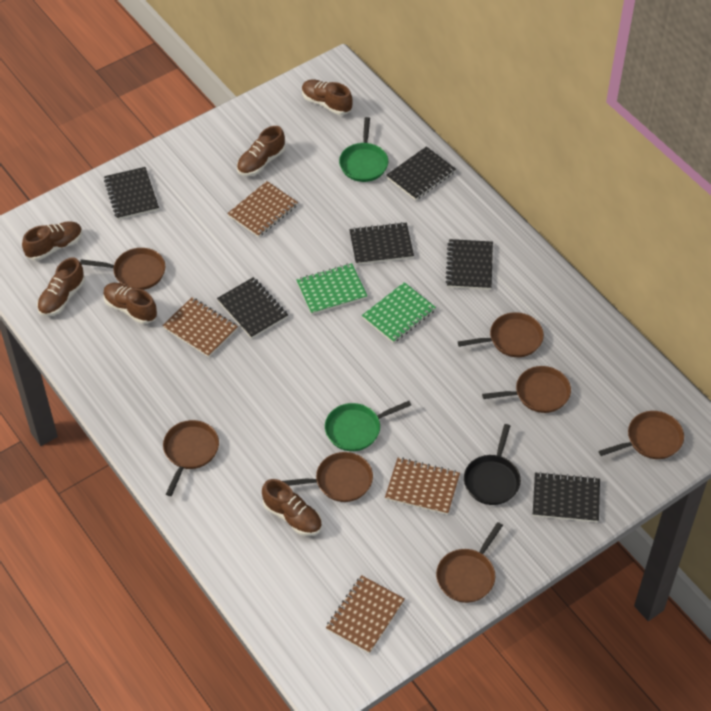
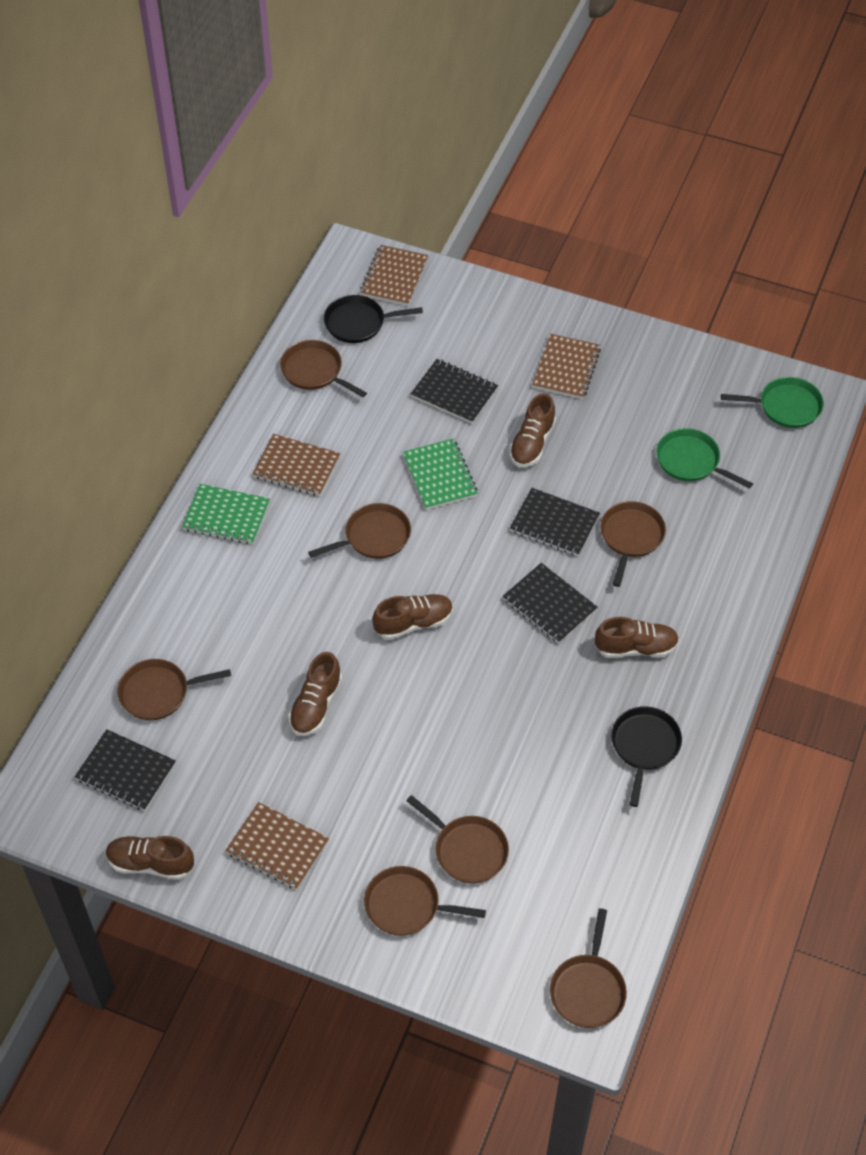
black notebook: 6 -> 4
black pan: 1 -> 2
brown shoe: 6 -> 5

